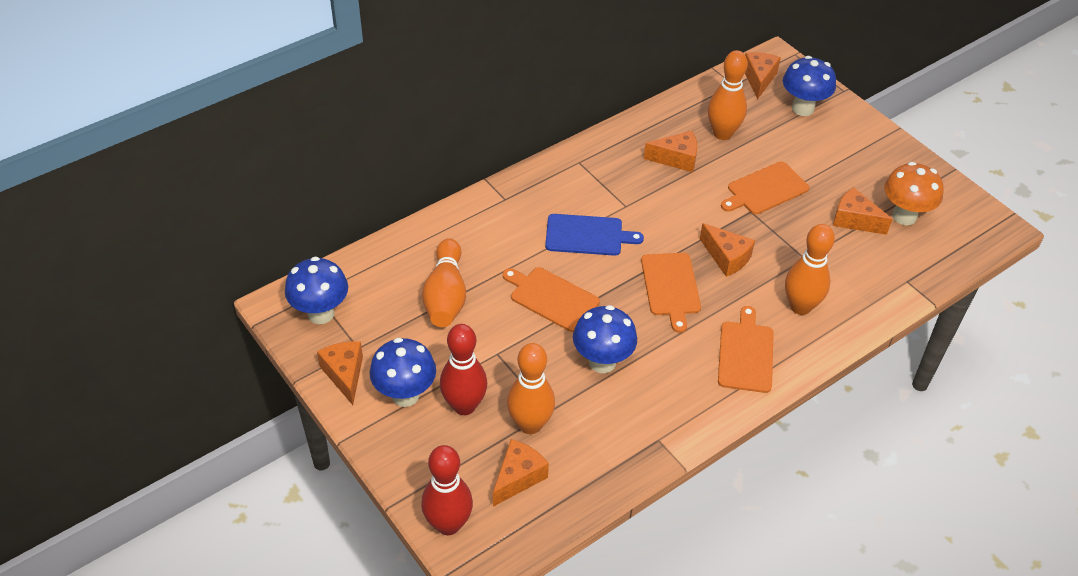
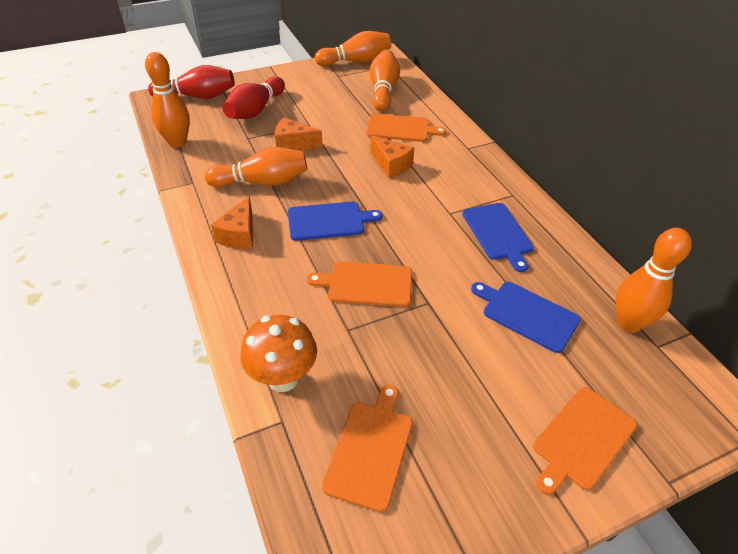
blue cutting board: 1 -> 3
blue mushroom: 4 -> 0
orange bowling pin: 4 -> 5
orange cheese: 6 -> 3

